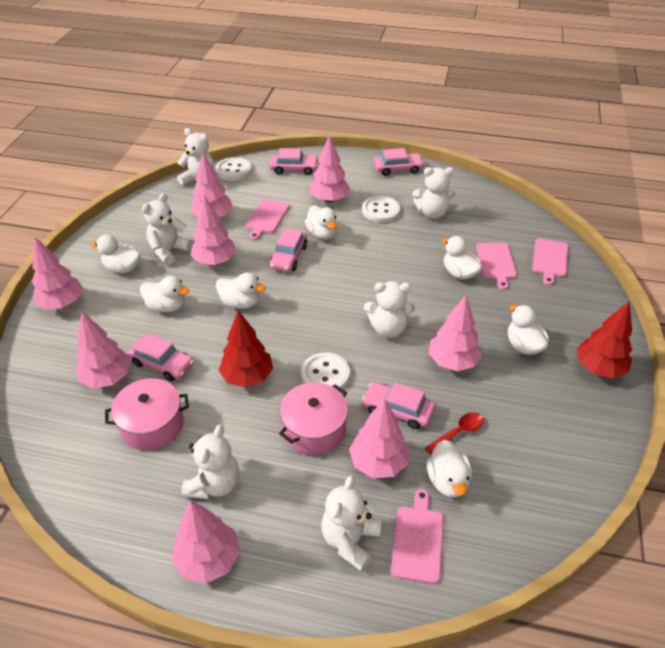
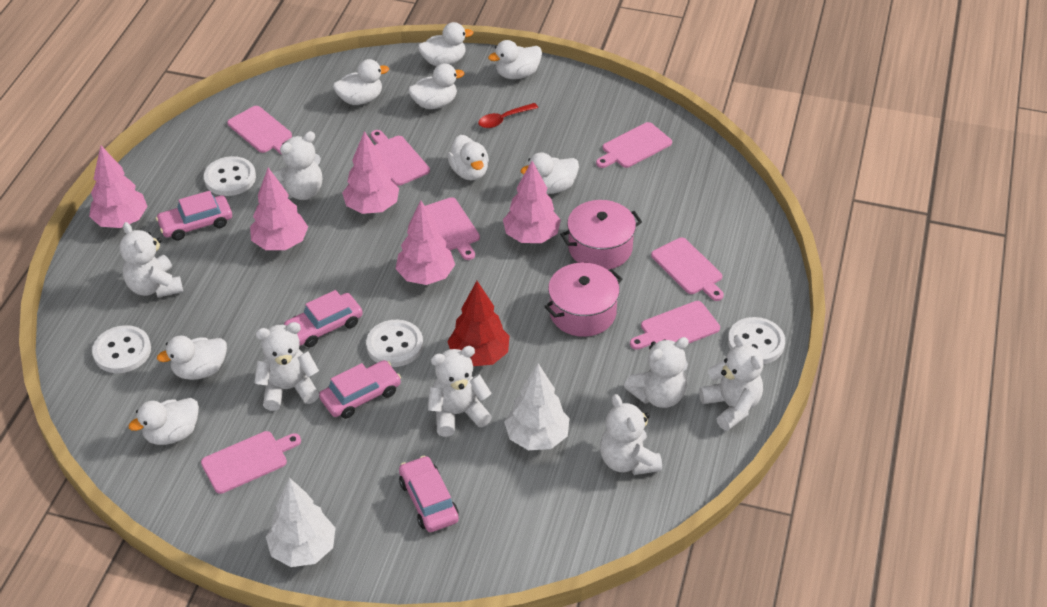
pink car: 5 -> 4
pink cutting board: 4 -> 7
pink tree: 8 -> 5
red tree: 2 -> 1
white button: 3 -> 4
white duck: 7 -> 8
white teddy bear: 6 -> 7
white tree: 0 -> 2

